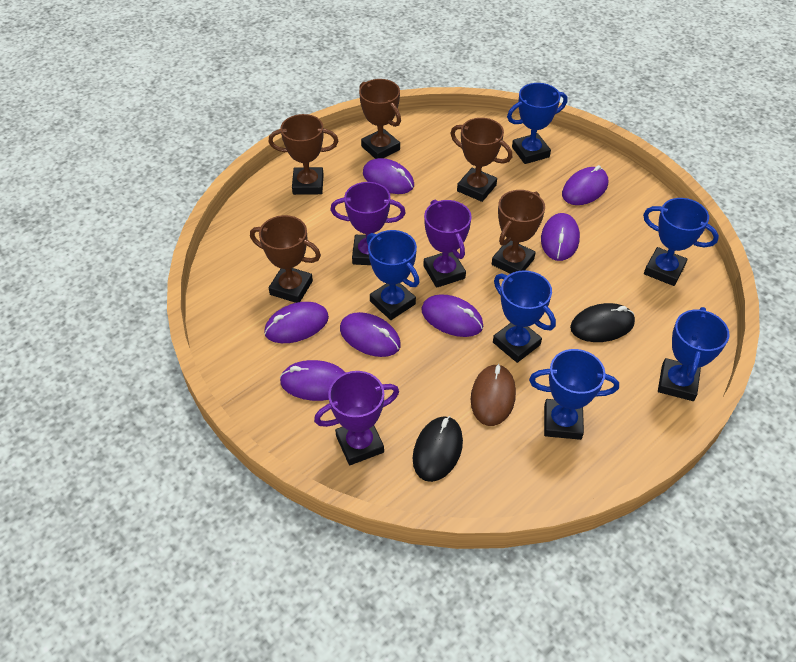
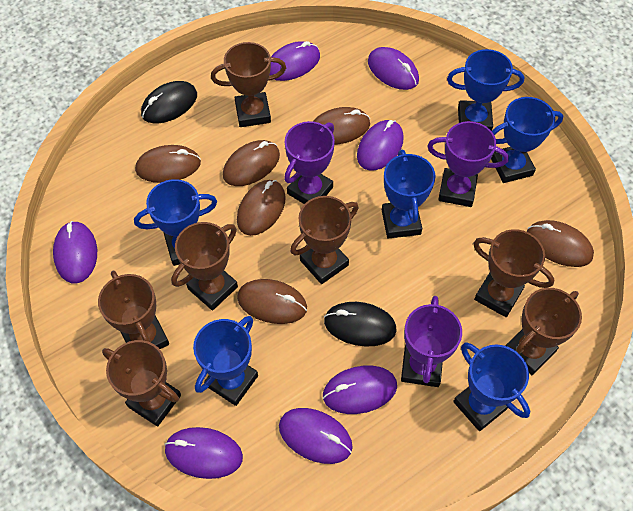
brown mouse: 1 -> 6
brown trophy: 5 -> 7

